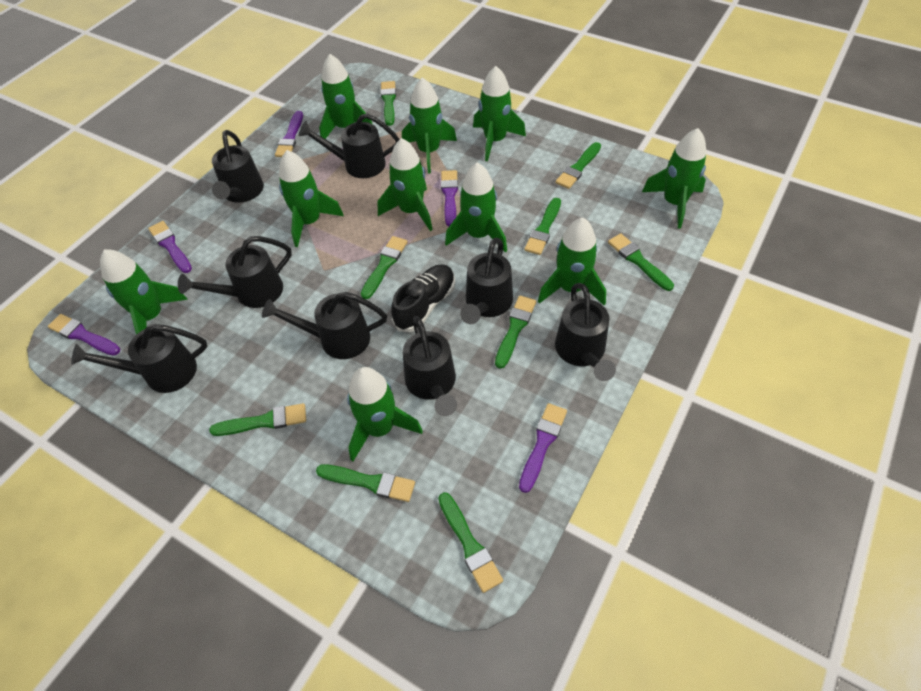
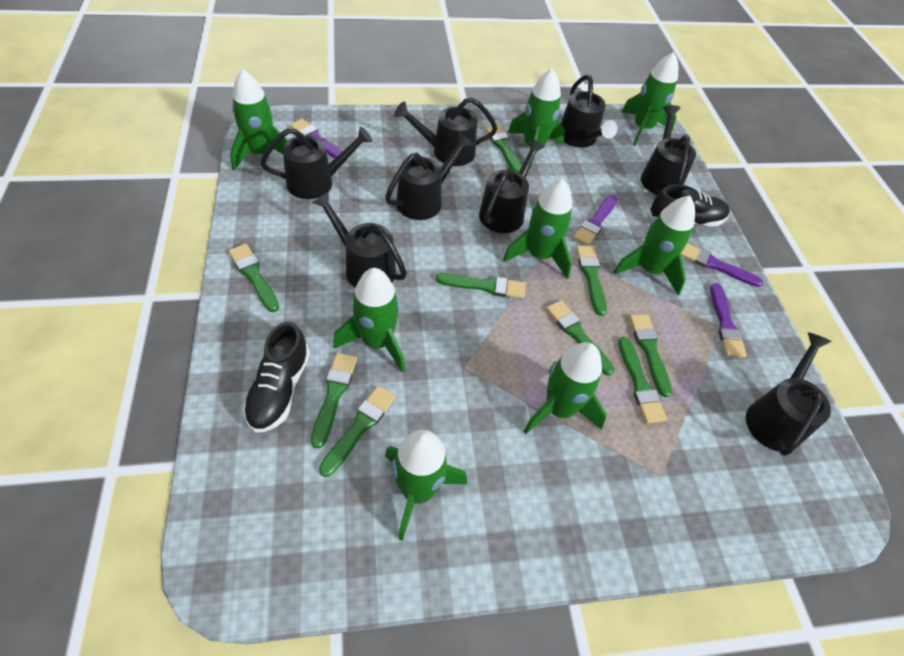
black shoe: 1 -> 2
green rocket: 10 -> 8
purple brush: 5 -> 4

